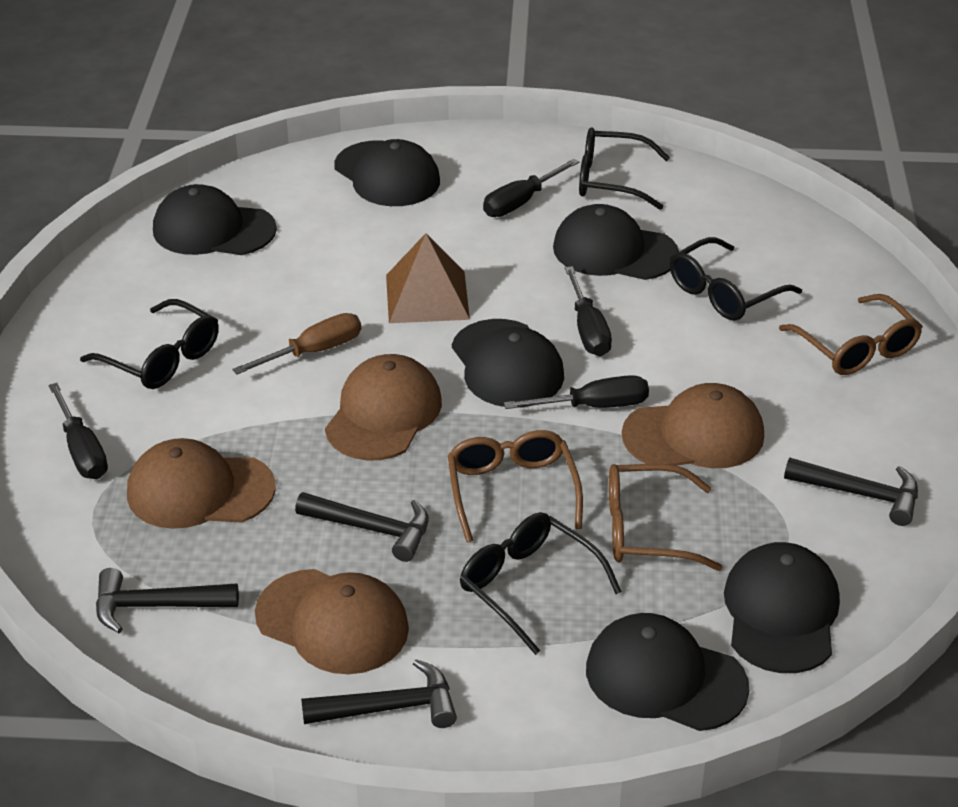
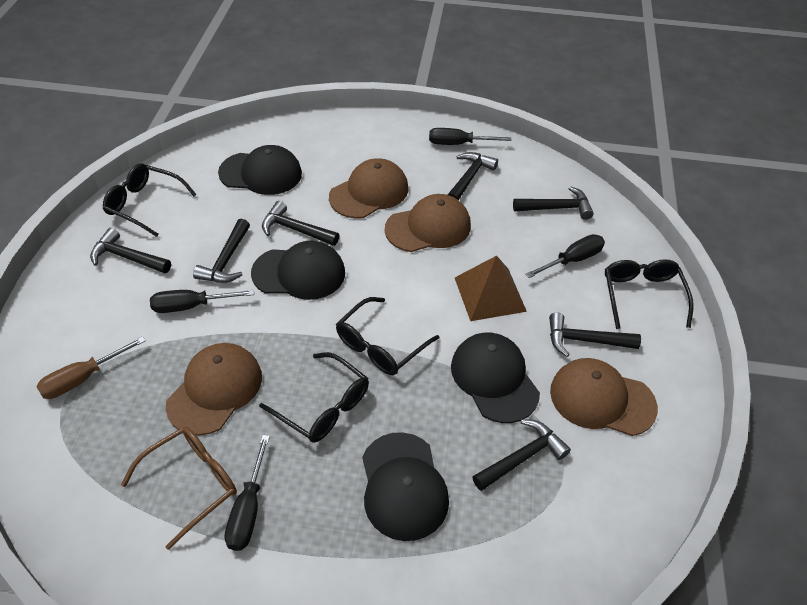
black cap: 6 -> 4
black hammer: 4 -> 7
brown glasses: 3 -> 1

